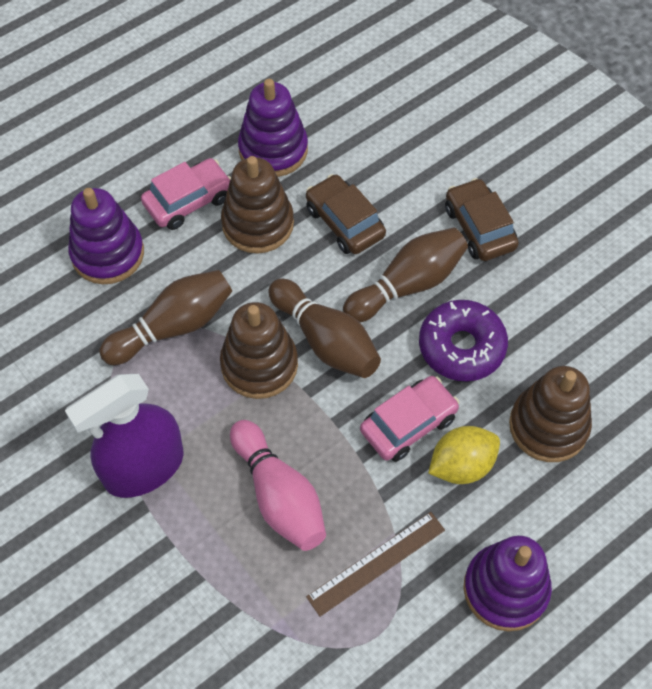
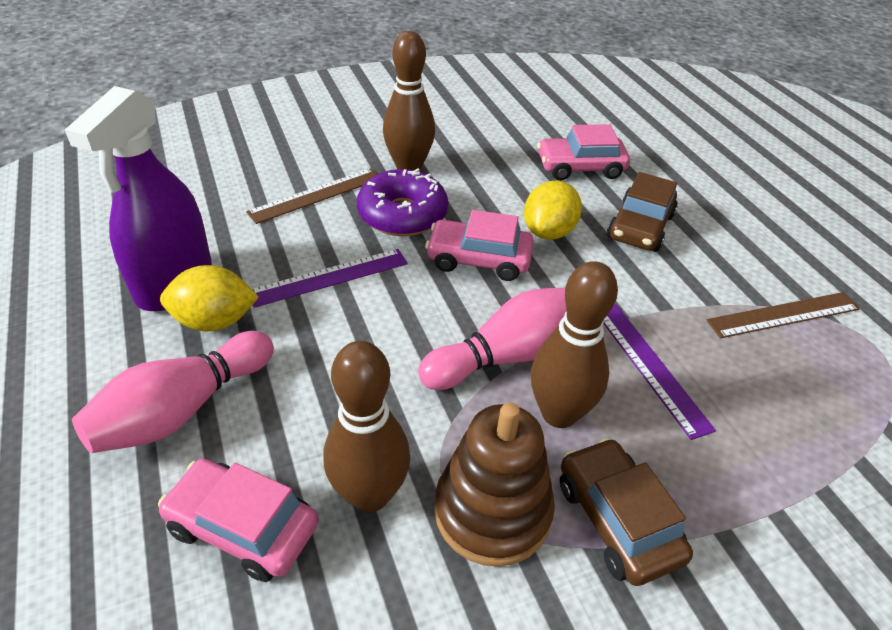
brown ruler: 1 -> 2
brown stacking toy: 3 -> 1
pink bowling pin: 1 -> 2
pink car: 2 -> 3
purple ruler: 0 -> 2
purple stacking toy: 3 -> 0
yellow lemon: 1 -> 2

